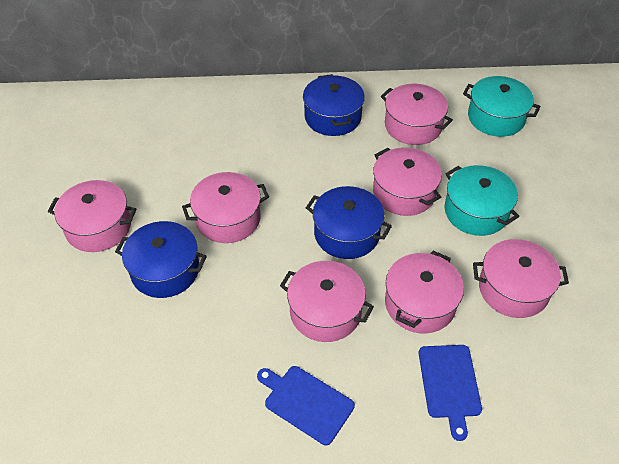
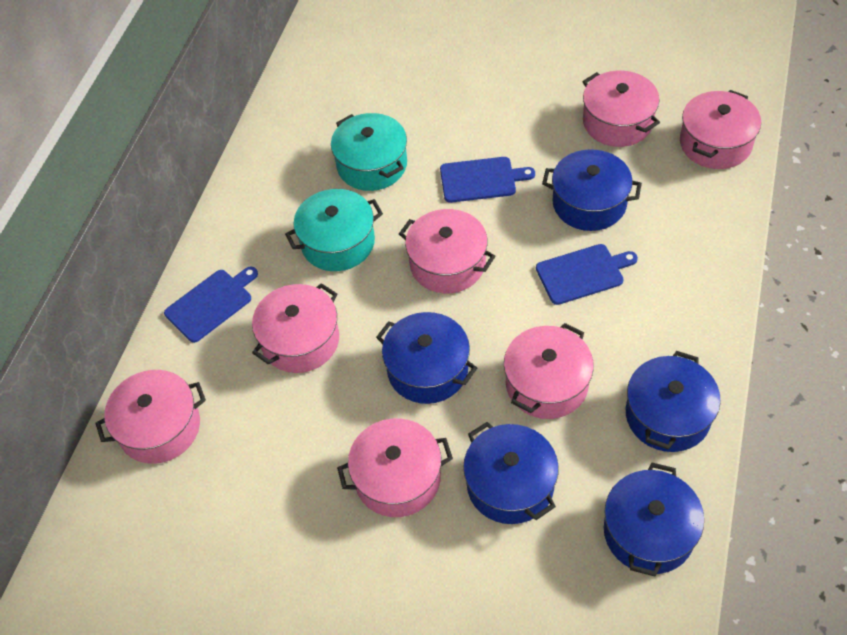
blue cutting board: 2 -> 3
blue pot: 3 -> 5

